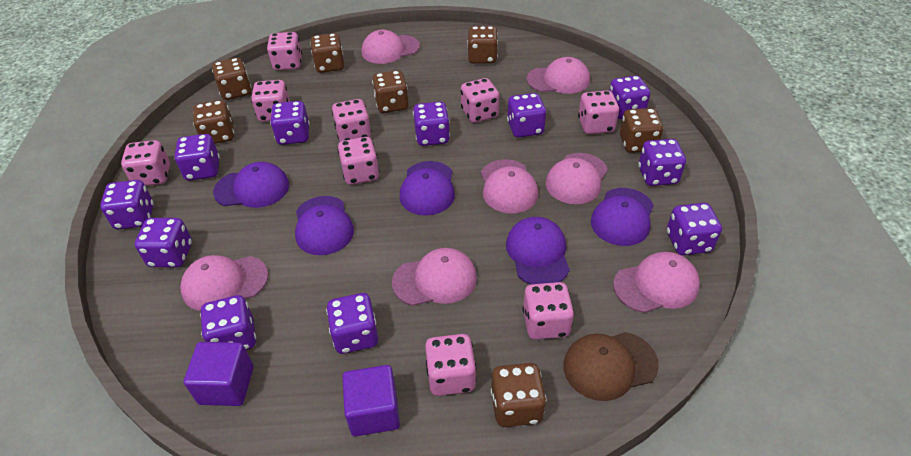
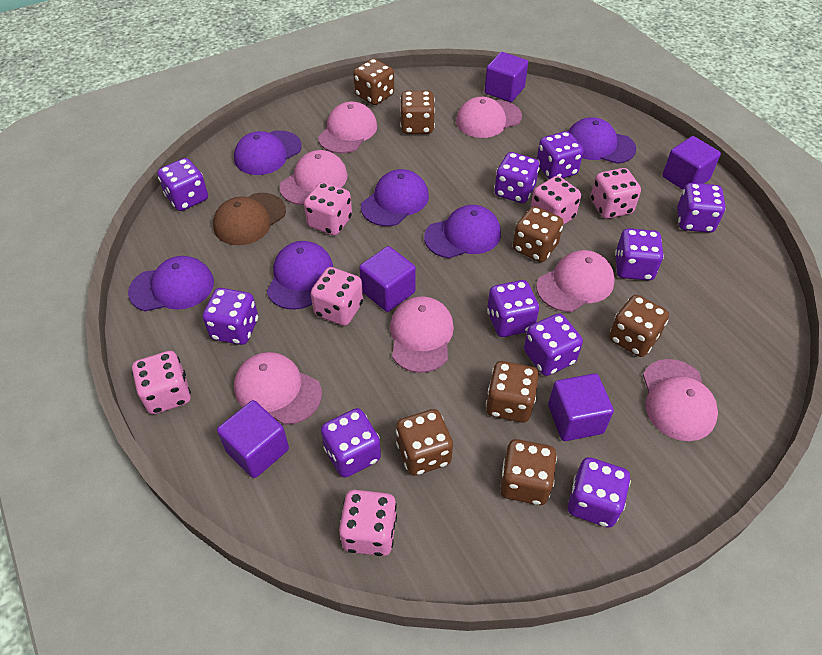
pink dice: 9 -> 6
purple cap: 5 -> 6
purple cube: 2 -> 5
purple dice: 11 -> 10

